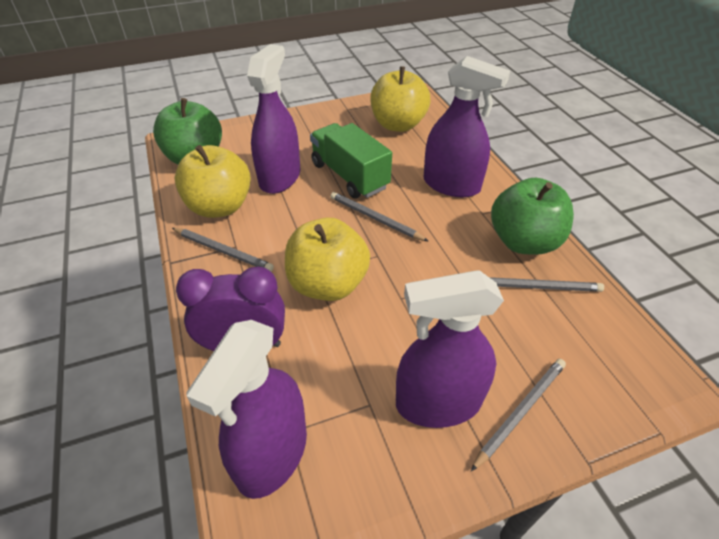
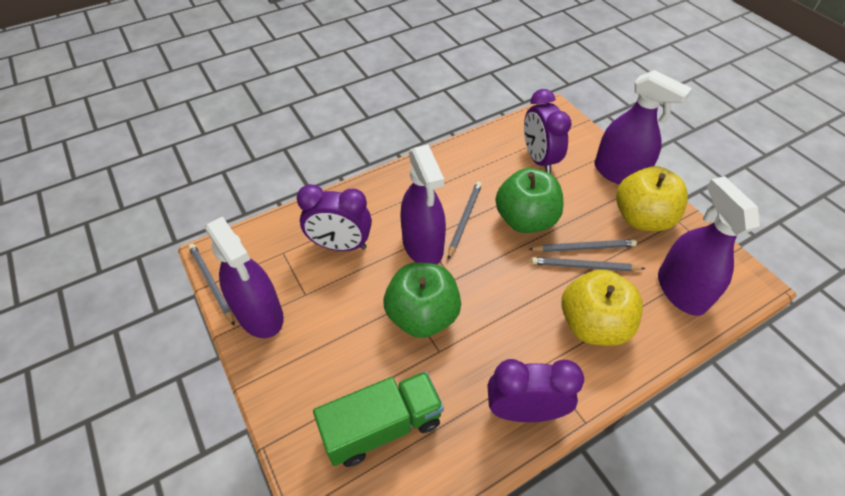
purple clock: 1 -> 3
yellow apple: 3 -> 2

